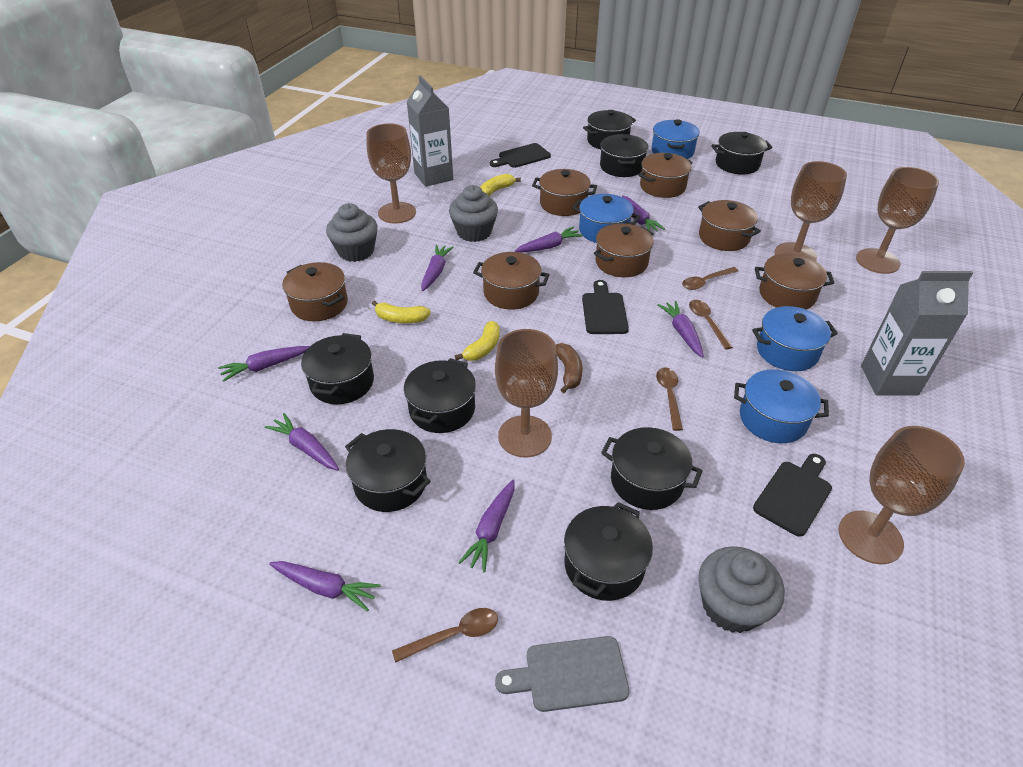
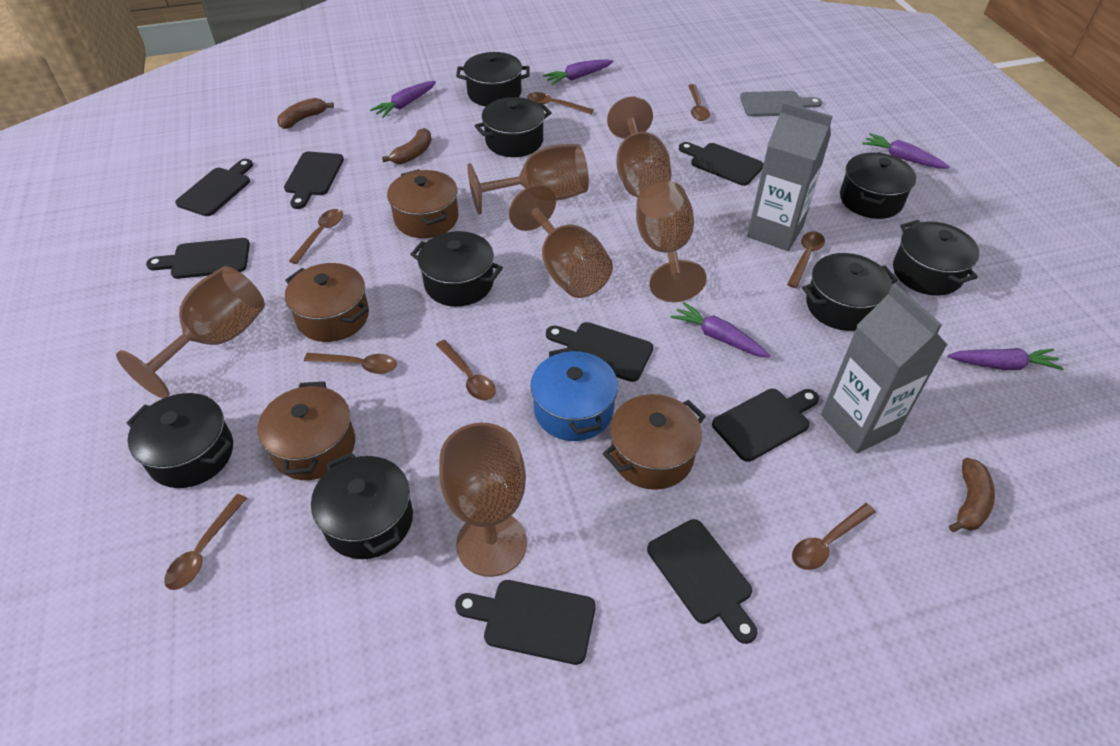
black cutting board: 3 -> 8
blue pot: 4 -> 1
brown banana: 1 -> 3
brown goblet: 5 -> 6
brown pot: 7 -> 4
brown spoon: 4 -> 8
grey cupcake: 3 -> 0
purple carrot: 8 -> 5
yellow banana: 3 -> 0

